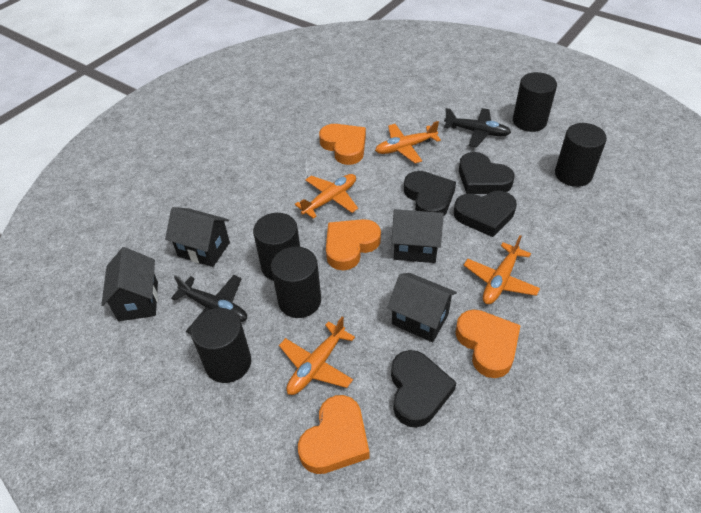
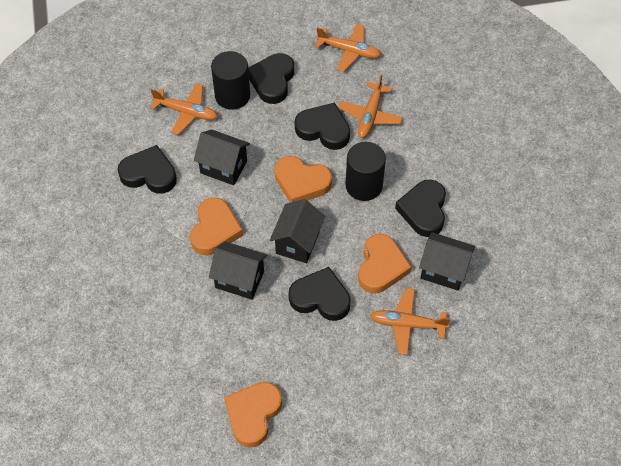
black cylinder: 5 -> 2
black heart: 4 -> 5
black plane: 2 -> 0

